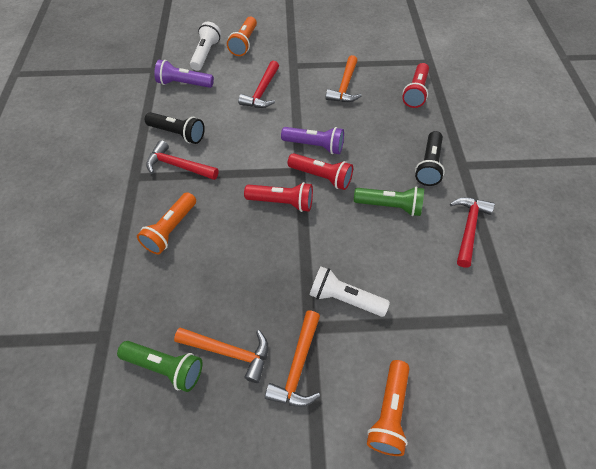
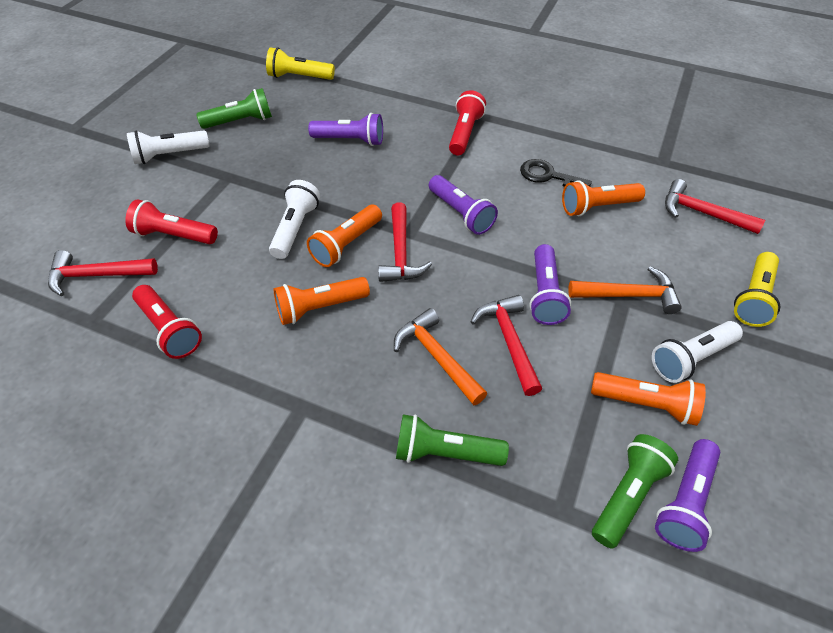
black flashlight: 2 -> 0
black key: 0 -> 1
green flashlight: 2 -> 3
orange flashlight: 3 -> 4
orange hammer: 3 -> 2
purple flashlight: 2 -> 4
red hammer: 3 -> 4
white flashlight: 2 -> 3
yellow flashlight: 0 -> 2

